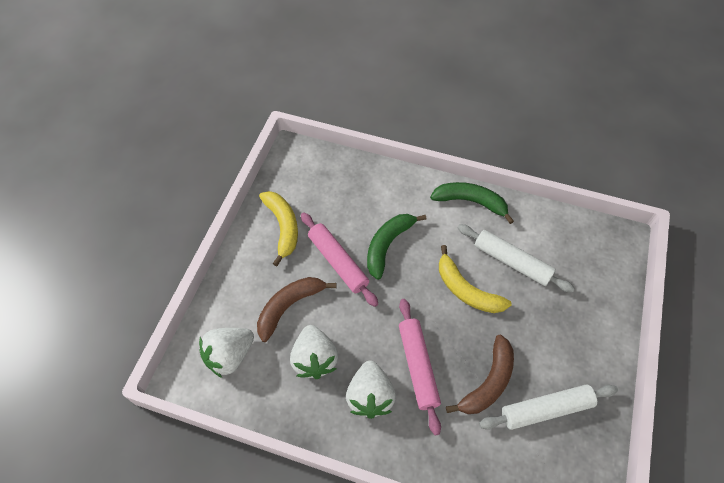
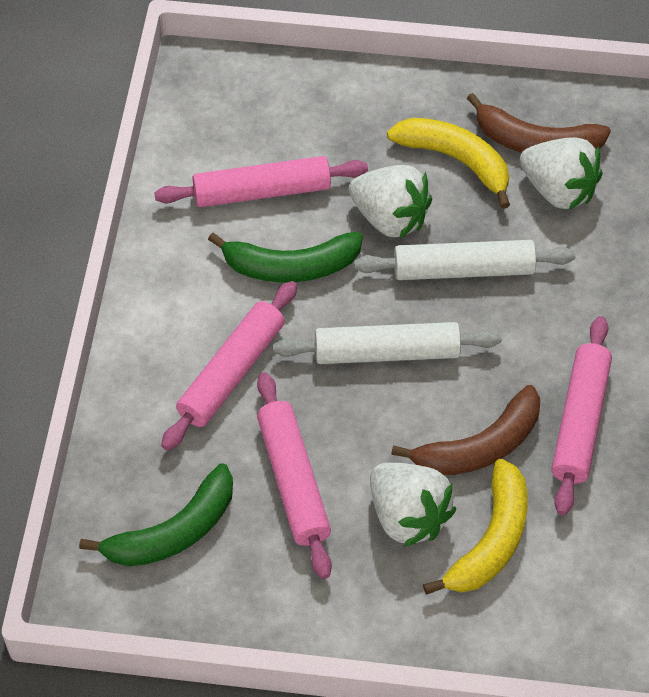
pink rolling pin: 2 -> 4

